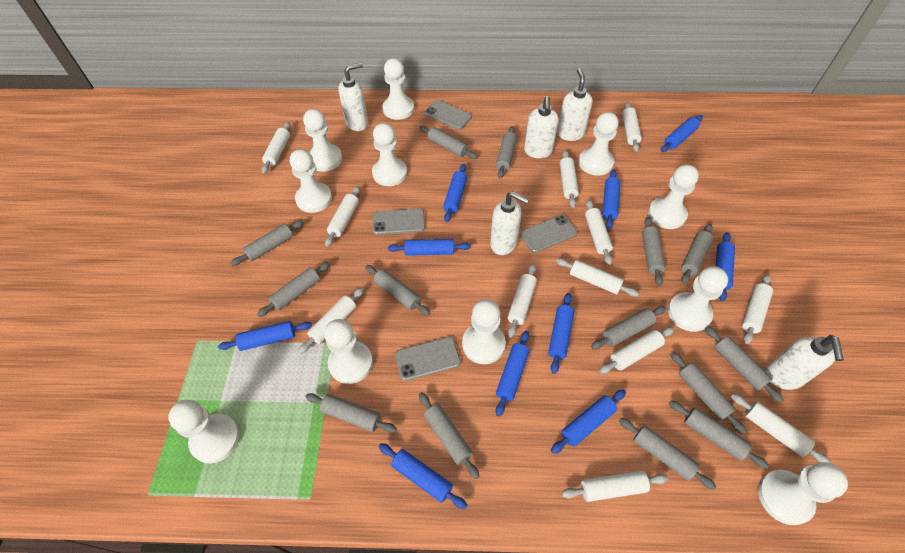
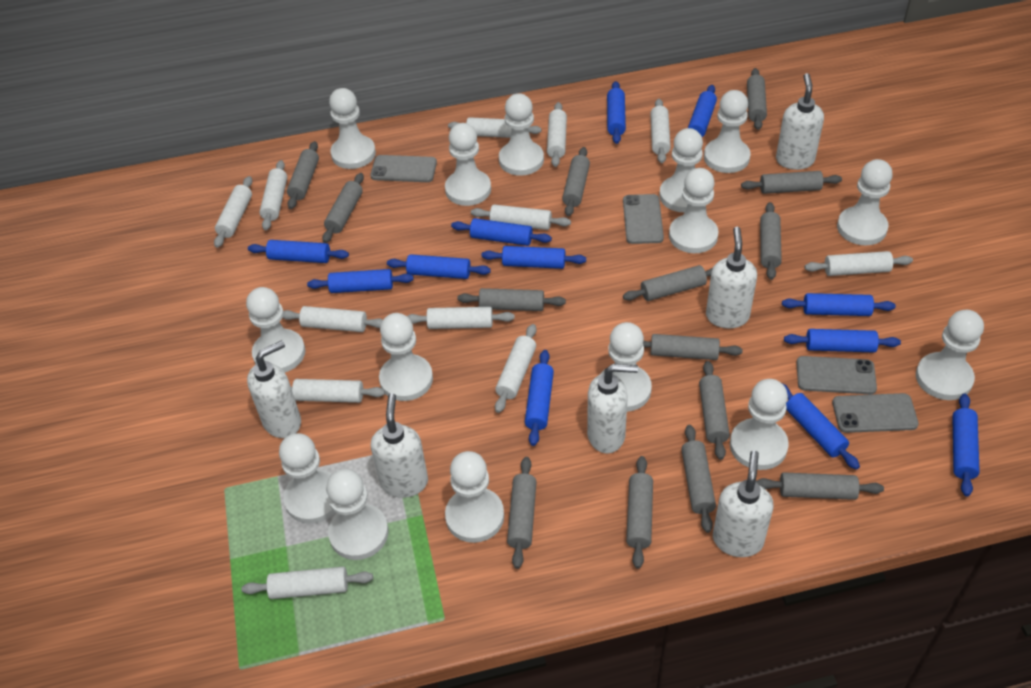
blue rolling pin: 10 -> 12
white pawn: 11 -> 15
white soap dispenser: 5 -> 6

